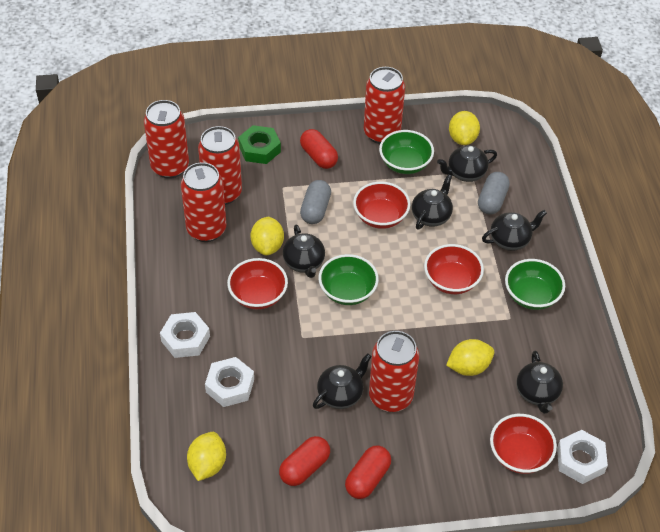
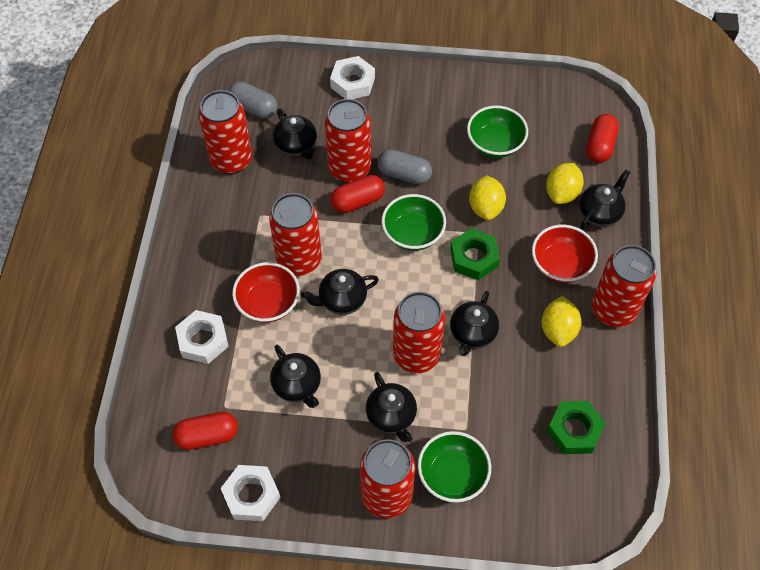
green nut: 1 -> 2
red bowl: 4 -> 2
red can: 5 -> 6
yellow lemon: 4 -> 3

